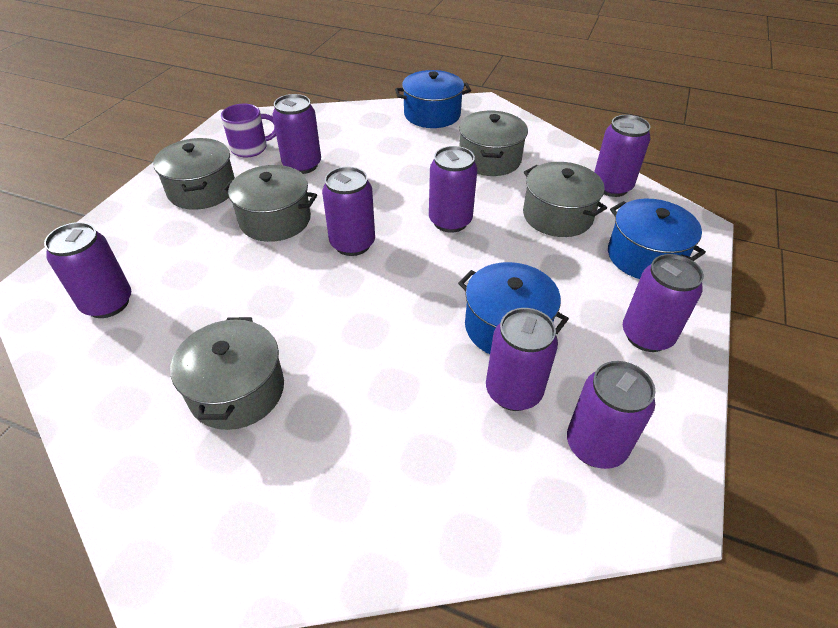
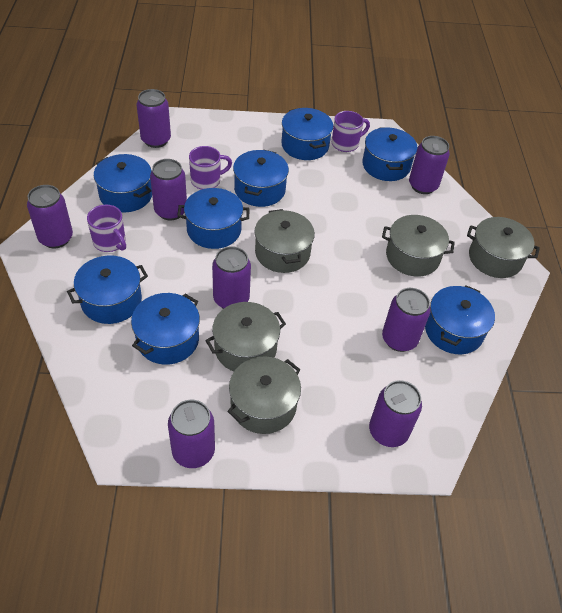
blue pot: 3 -> 8
purple mug: 1 -> 3

